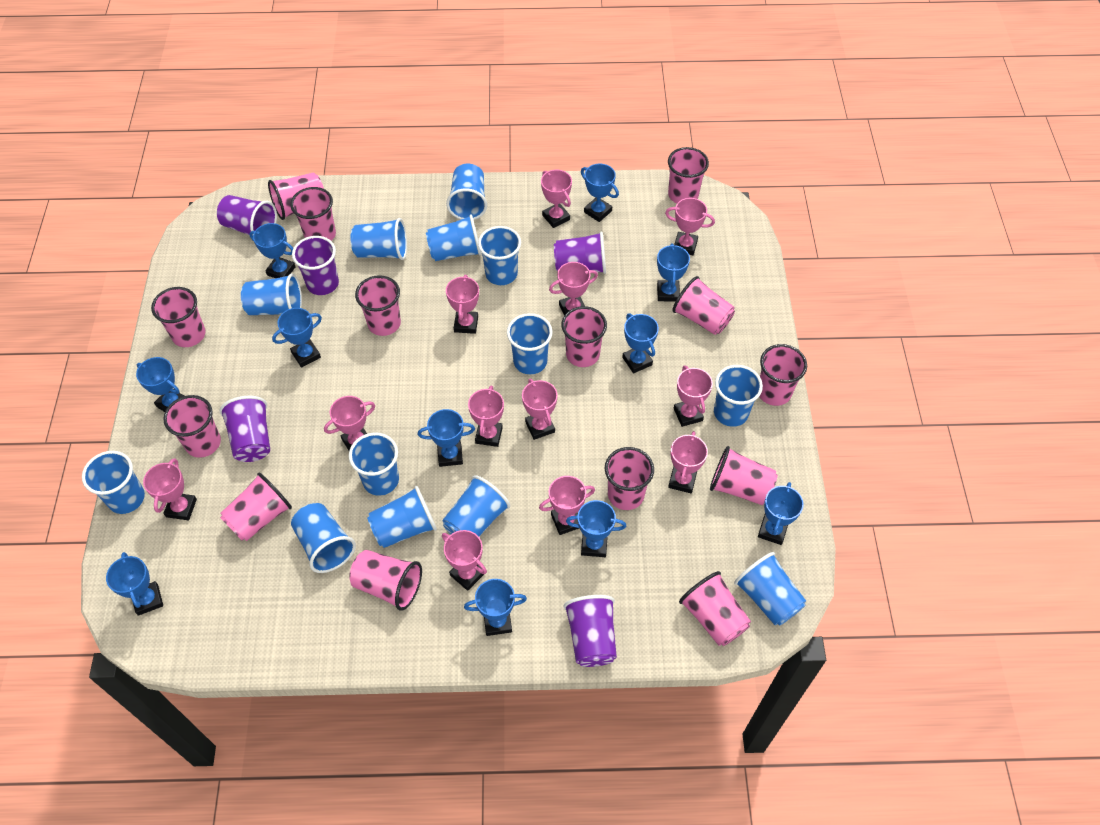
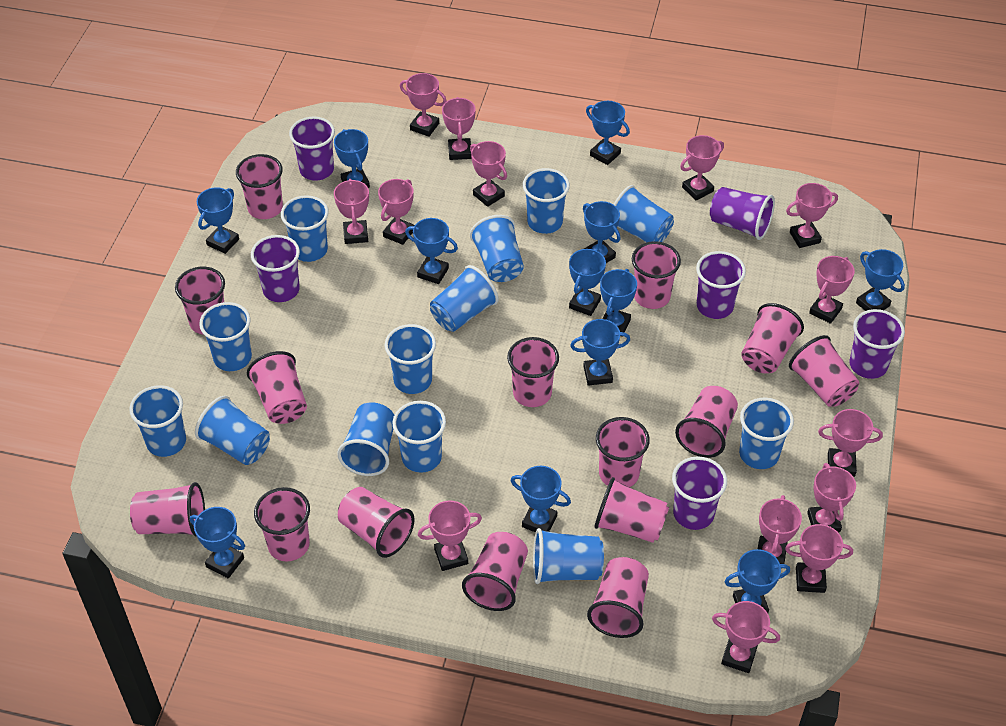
blue trophy: 11 -> 12
pink cup: 14 -> 15
pink trophy: 12 -> 14
purple cup: 5 -> 6

